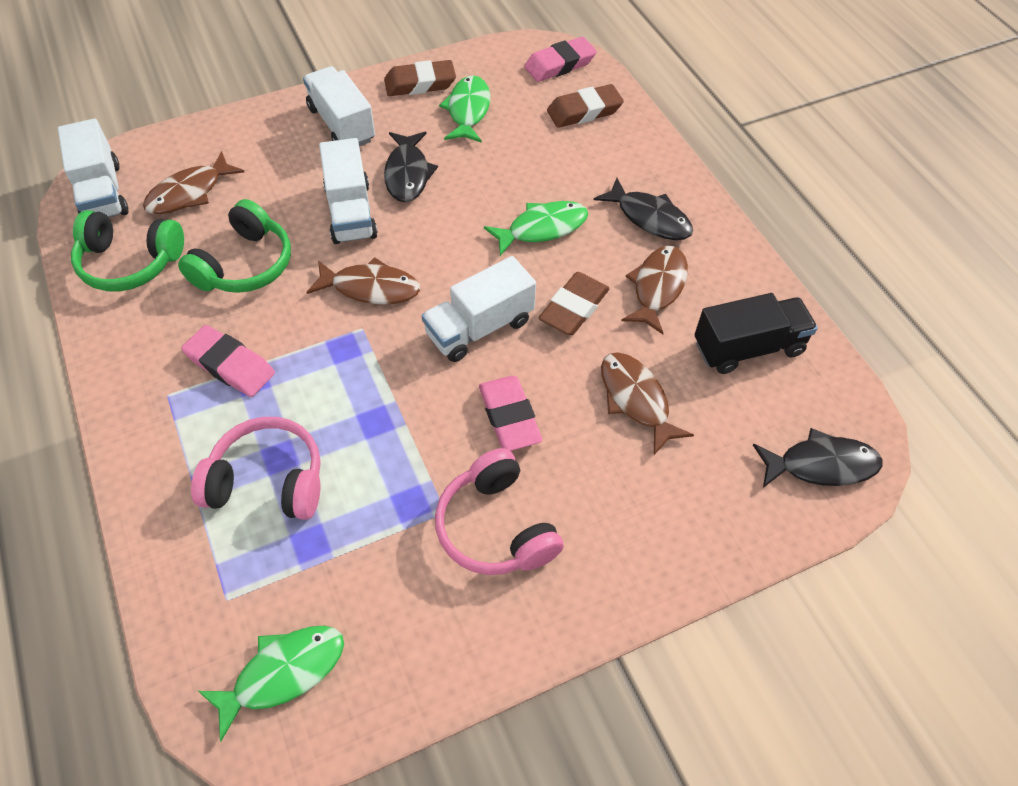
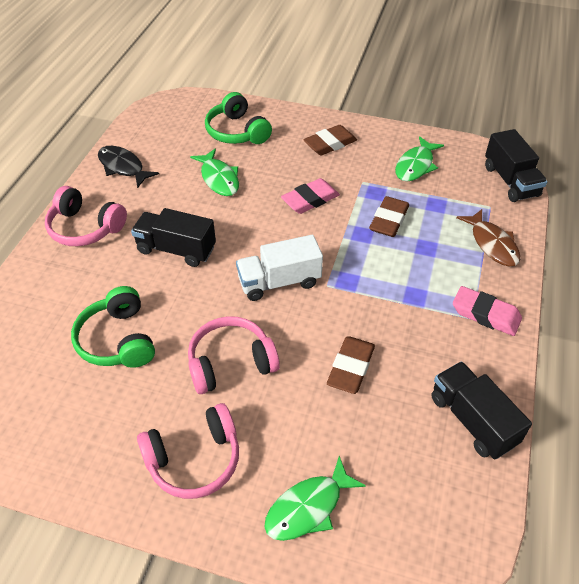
black fish: 3 -> 1
black truck: 1 -> 3
brown fish: 4 -> 1
pink eraser: 3 -> 2
pink headphones: 2 -> 3
white truck: 4 -> 1

